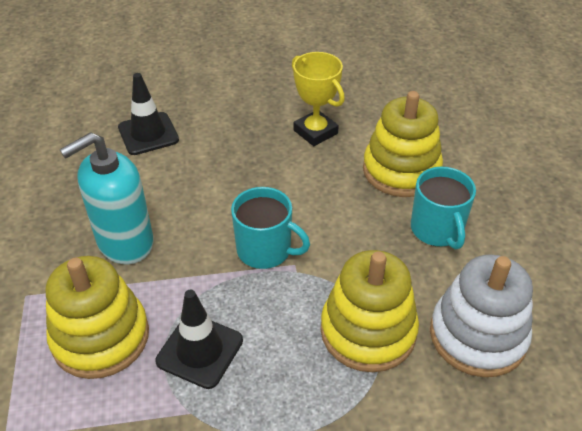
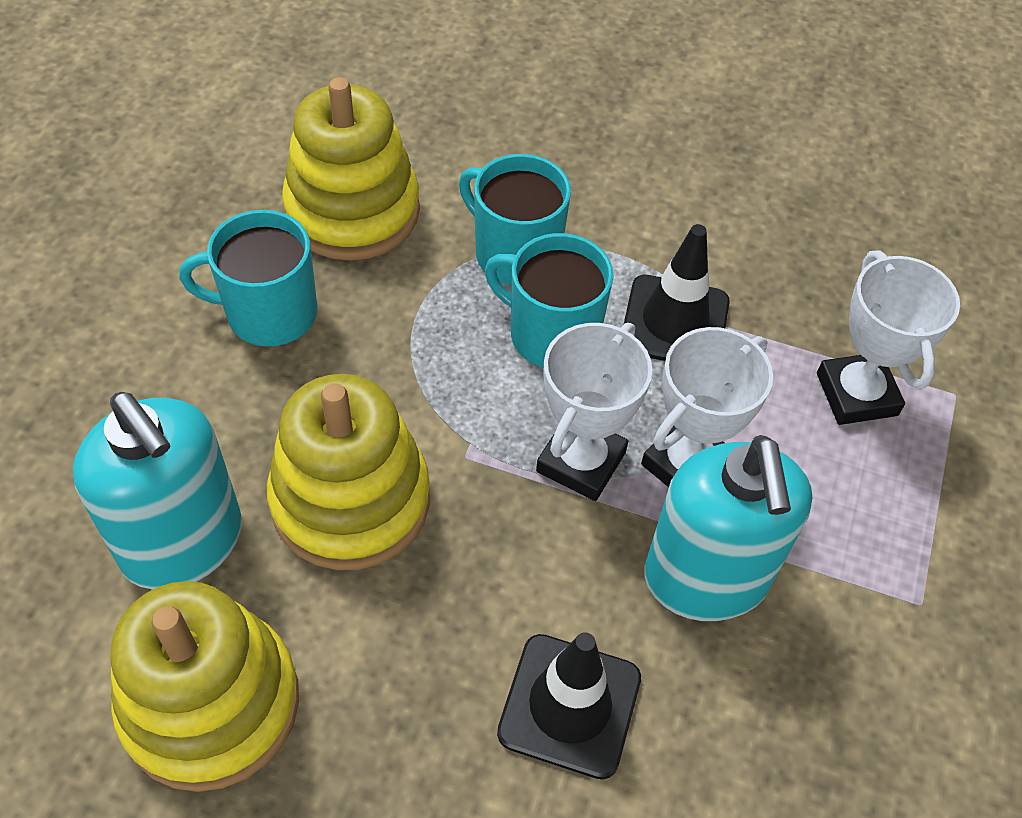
turquoise mug: 2 -> 3
turquoise soap dispenser: 1 -> 2
white stacking toy: 1 -> 0
white trophy: 0 -> 3
yellow trophy: 1 -> 0

